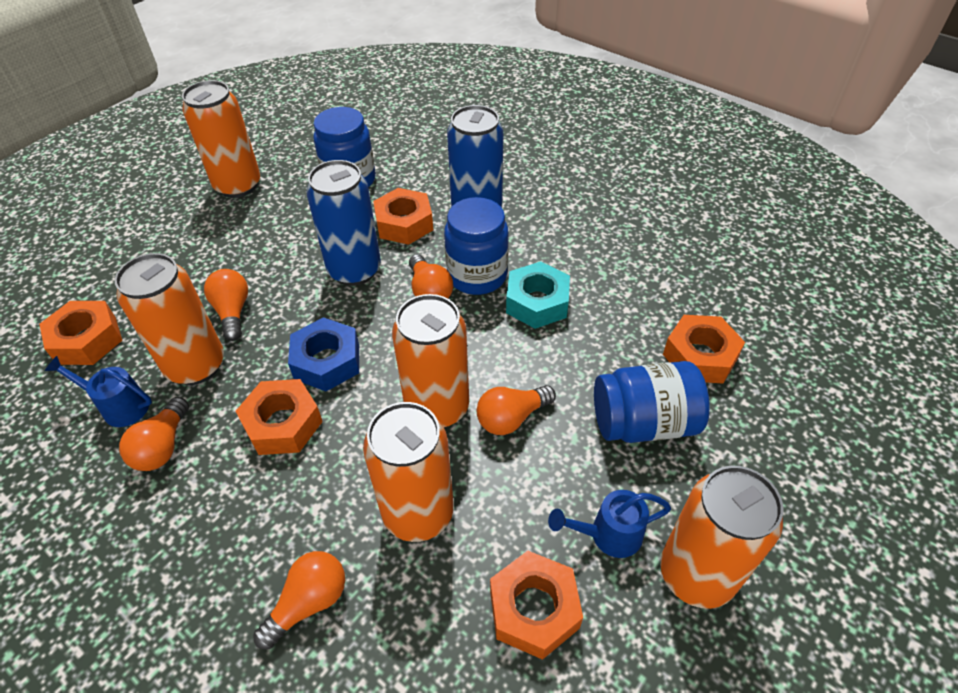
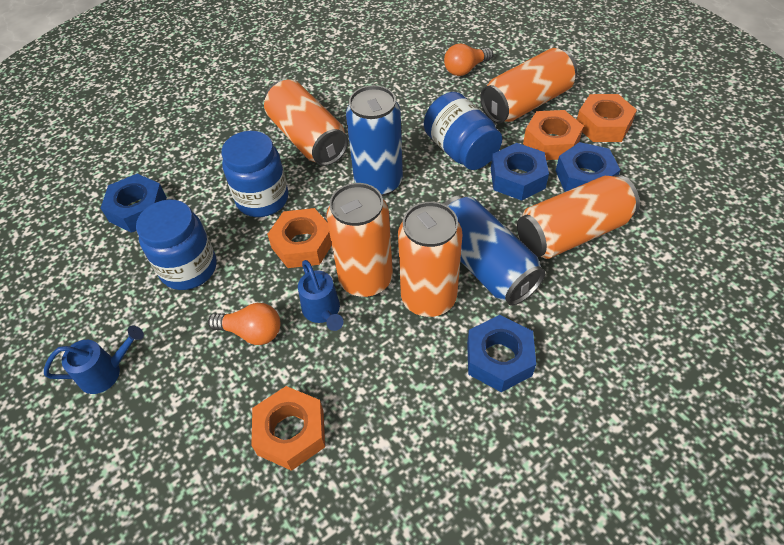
blue nut: 1 -> 4
orange light bulb: 5 -> 2
orange nut: 5 -> 4
turquoise nut: 1 -> 0

